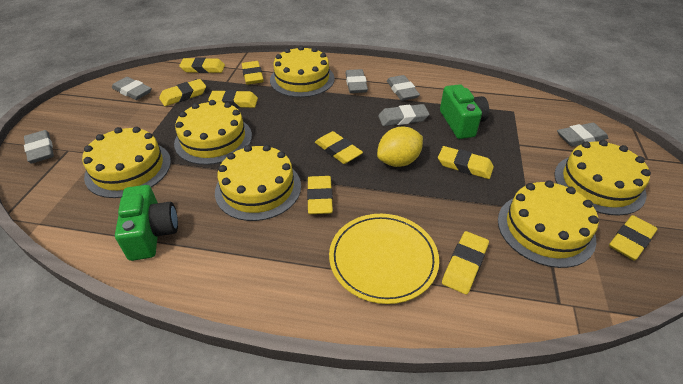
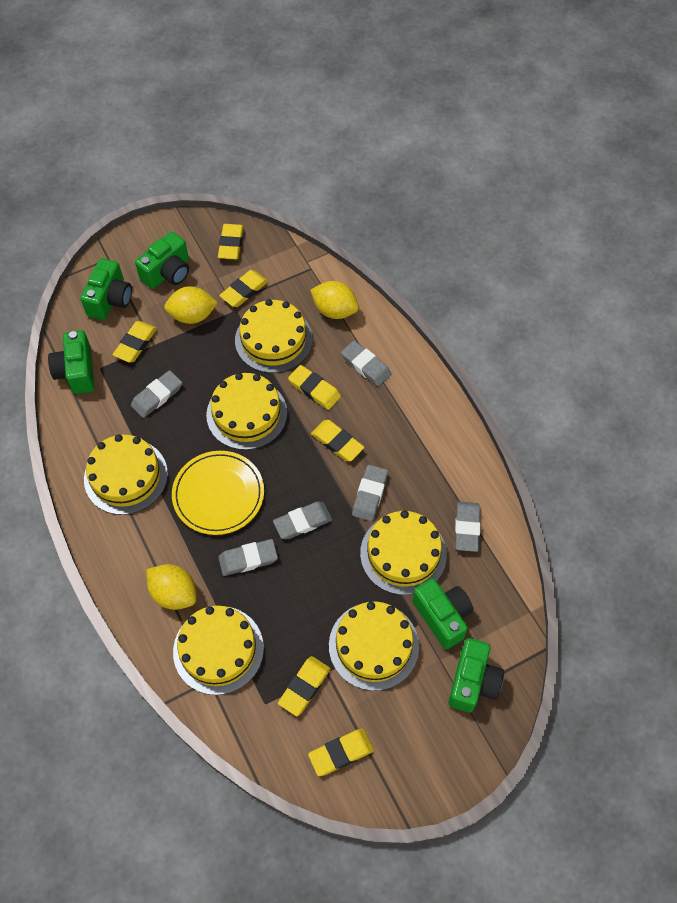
green camera: 2 -> 5
yellow eraser: 9 -> 7
yellow lemon: 1 -> 3

